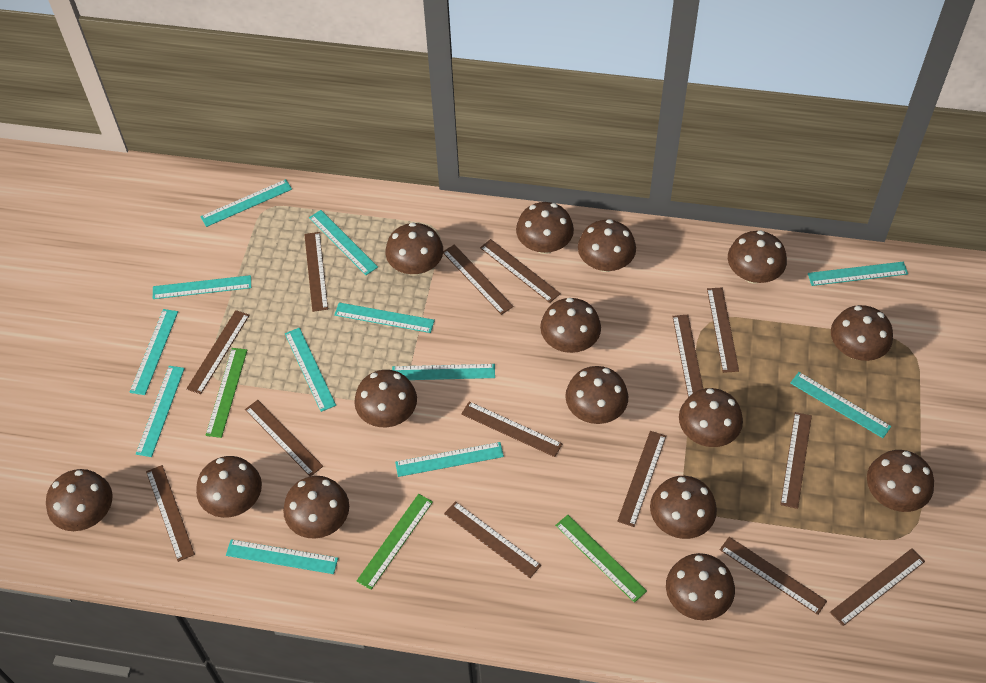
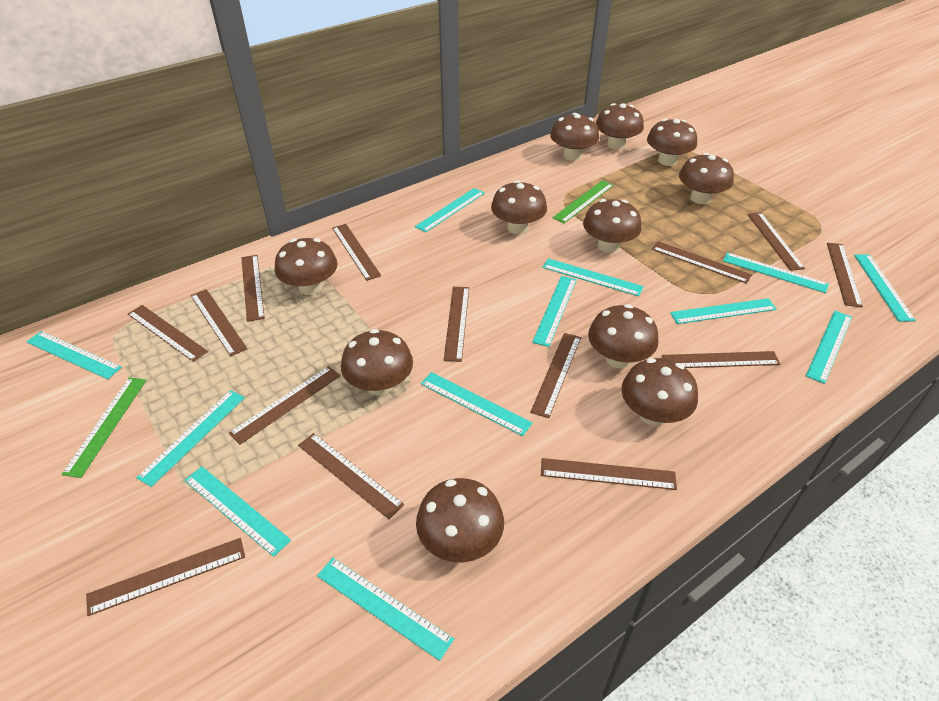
brown mushroom: 15 -> 11
green ruler: 3 -> 2

